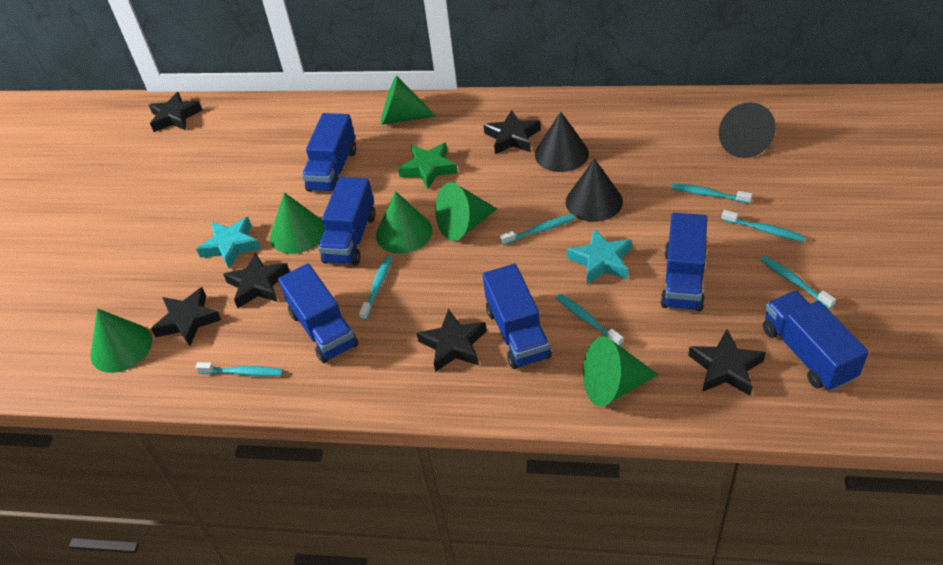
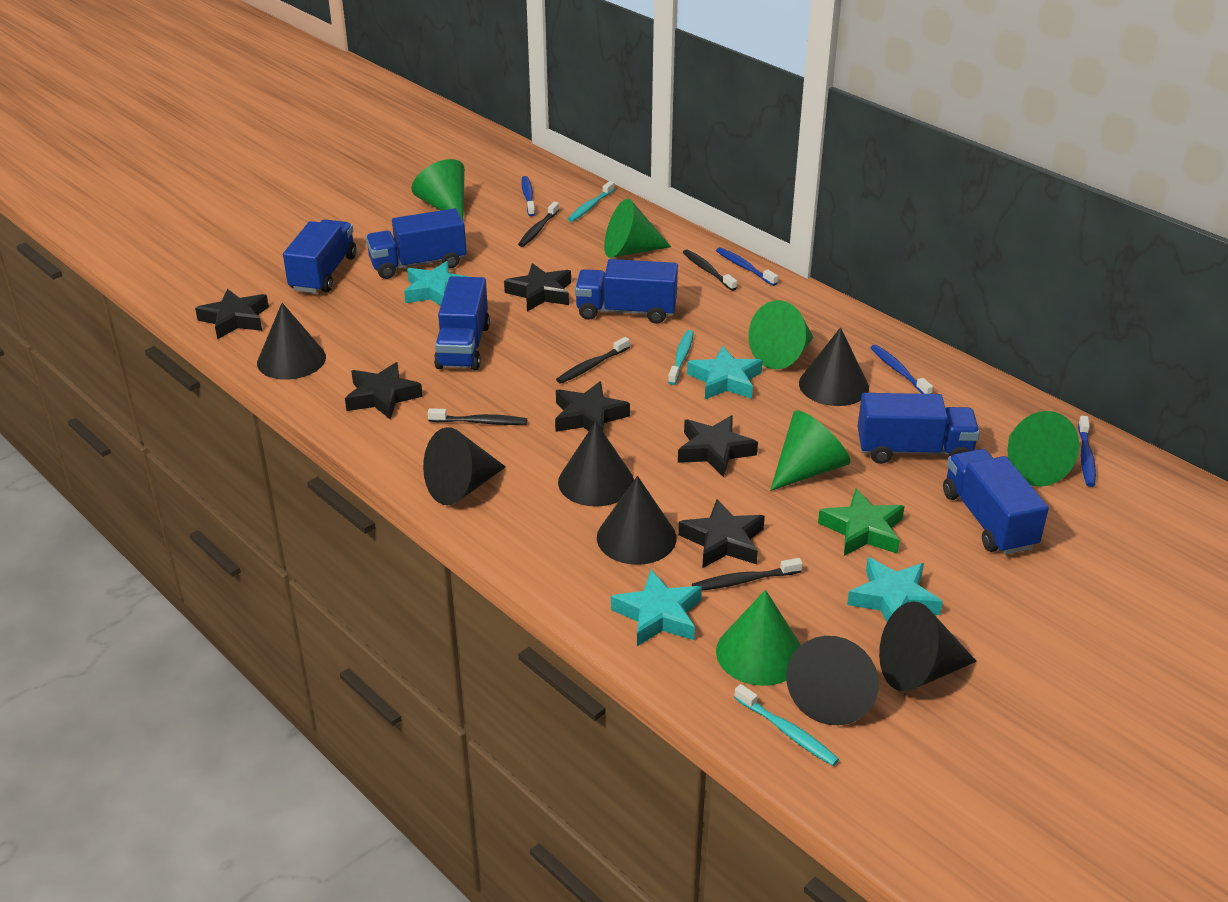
black cone: 3 -> 7
black toothbrush: 0 -> 5
blue toothbrush: 0 -> 4
turquoise star: 2 -> 4
turquoise toothbrush: 7 -> 3

